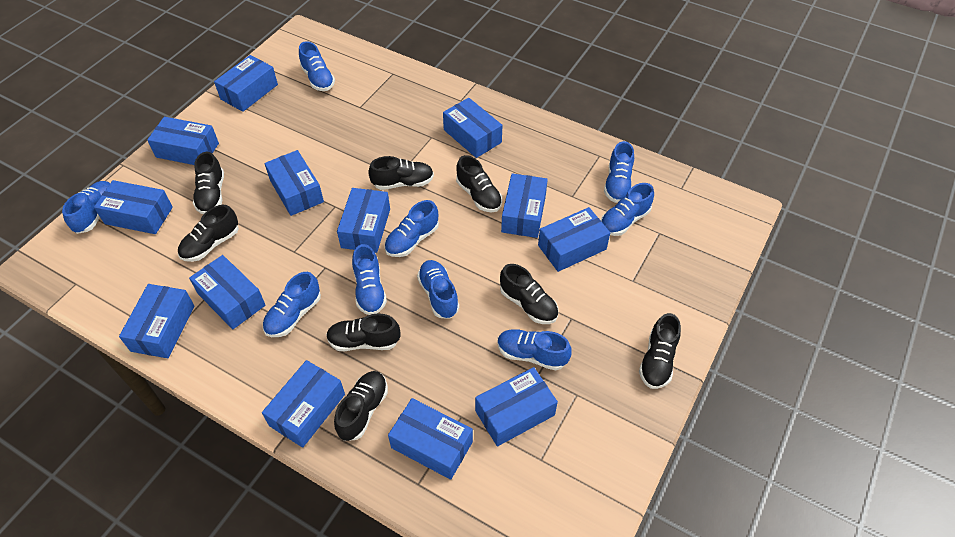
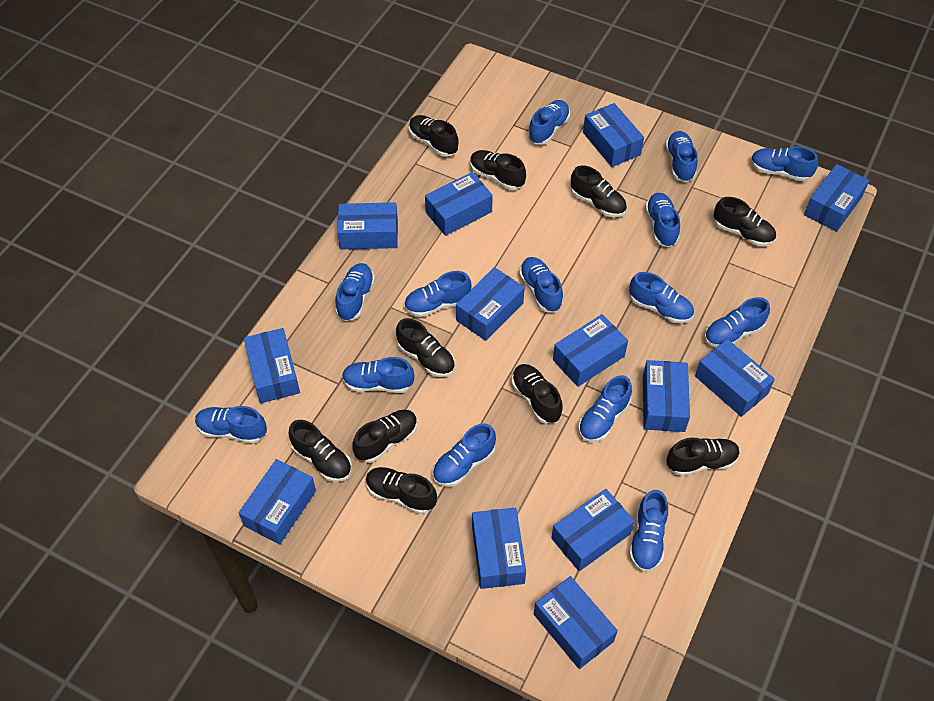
black shoe: 8 -> 10
blue shoe: 9 -> 14

